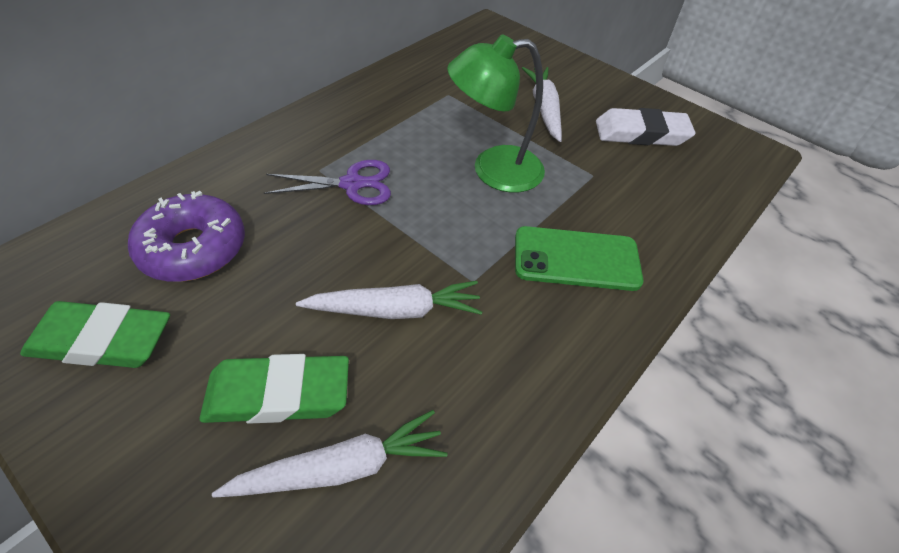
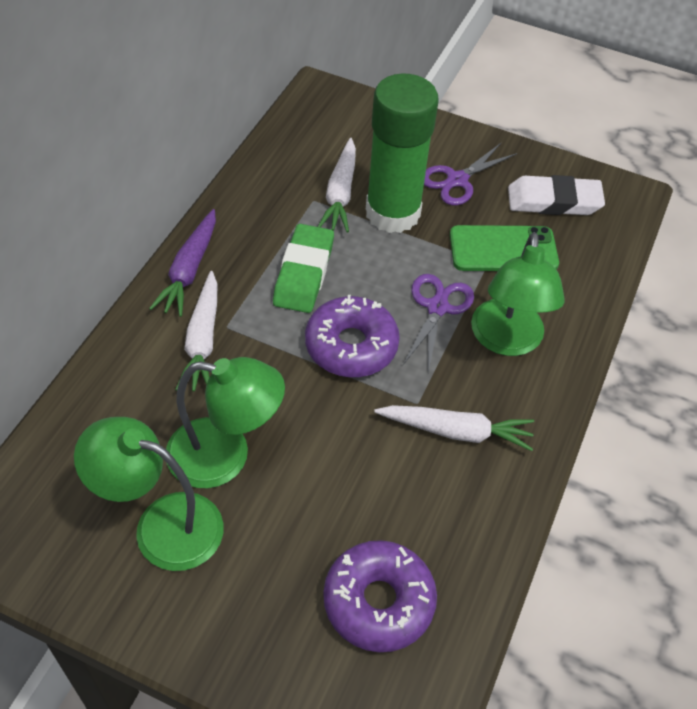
green eraser: 2 -> 1
green glue stick: 0 -> 1
green lamp: 1 -> 3
purple carrot: 0 -> 1
purple donut: 1 -> 2
purple scissors: 1 -> 2

